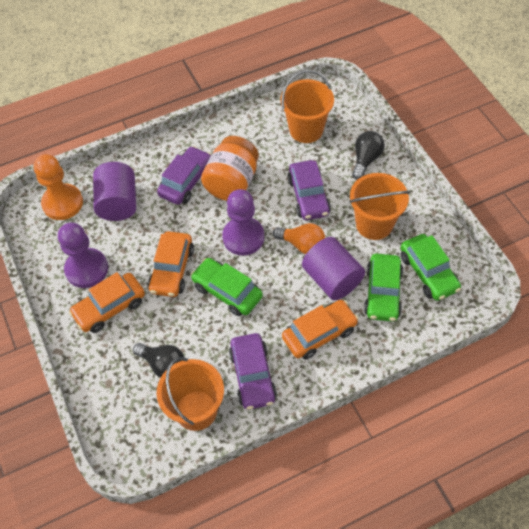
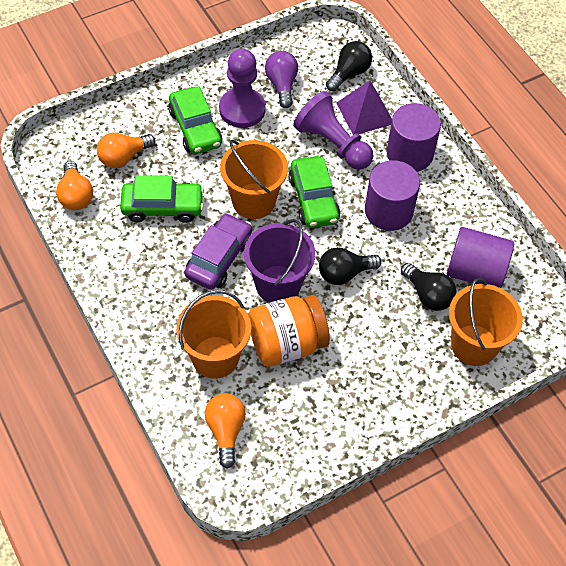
black light bulb: 2 -> 3
orange car: 3 -> 0
orange light bulb: 1 -> 3
orange pawn: 1 -> 0
purple bucket: 0 -> 1
purple car: 3 -> 1
purple cylinder: 2 -> 3
purple light bulb: 0 -> 1
purple pyramid: 0 -> 1

